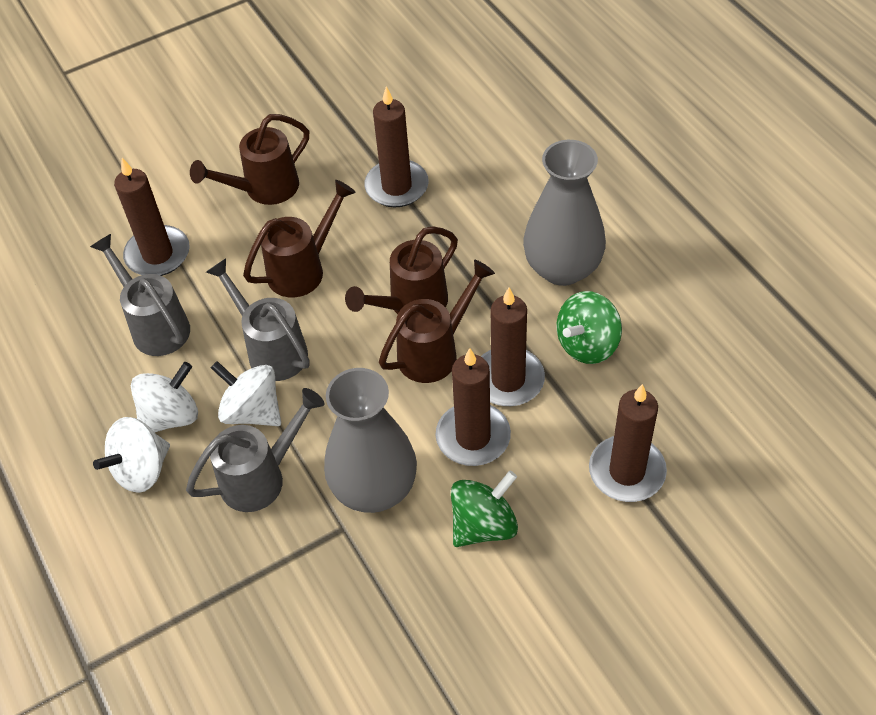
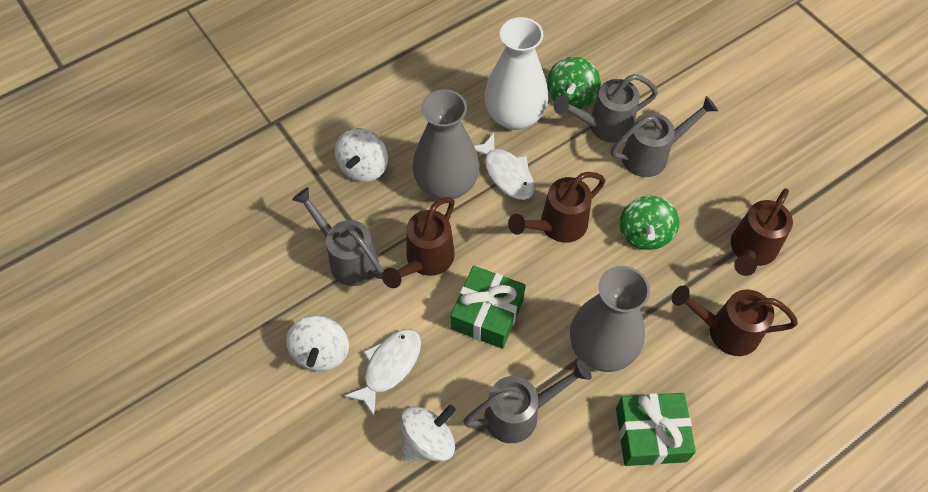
brown candle: 5 -> 0
green gift: 0 -> 2
grey watering can: 3 -> 4
white fish: 0 -> 2
white vase: 0 -> 1

